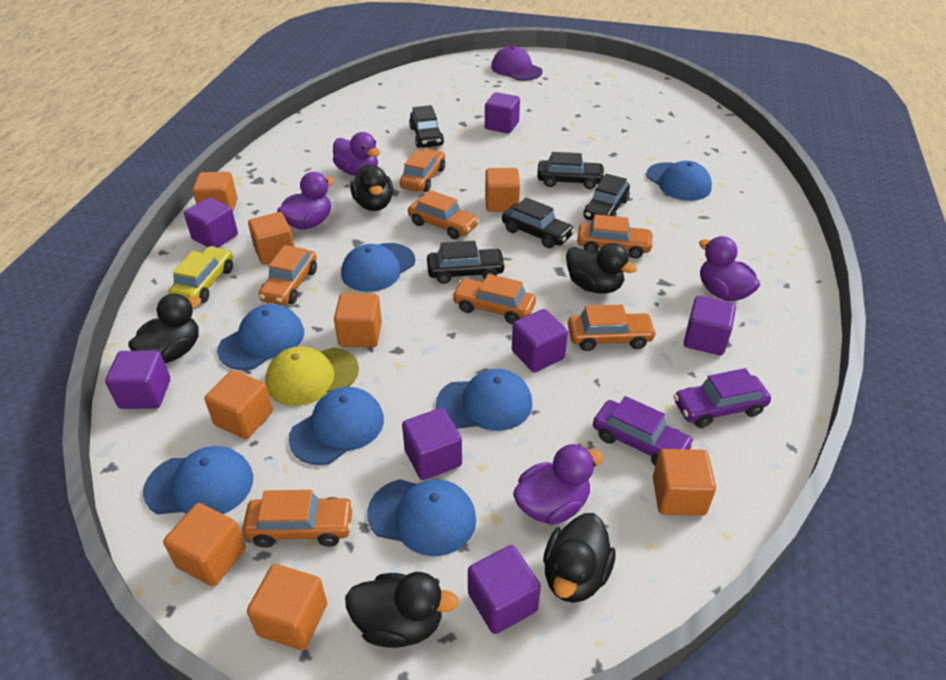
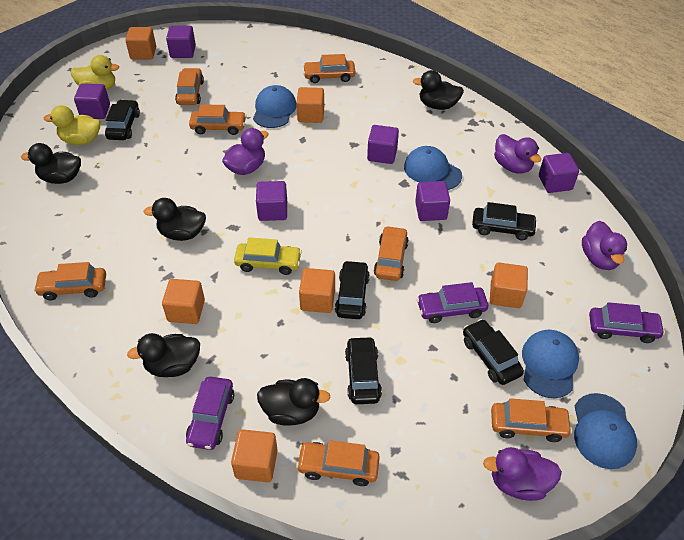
blue cap: 7 -> 4
orange cube: 8 -> 6
purple cap: 1 -> 0
purple car: 2 -> 3
purple cube: 7 -> 6
yellow cap: 1 -> 0
yellow duck: 0 -> 2

